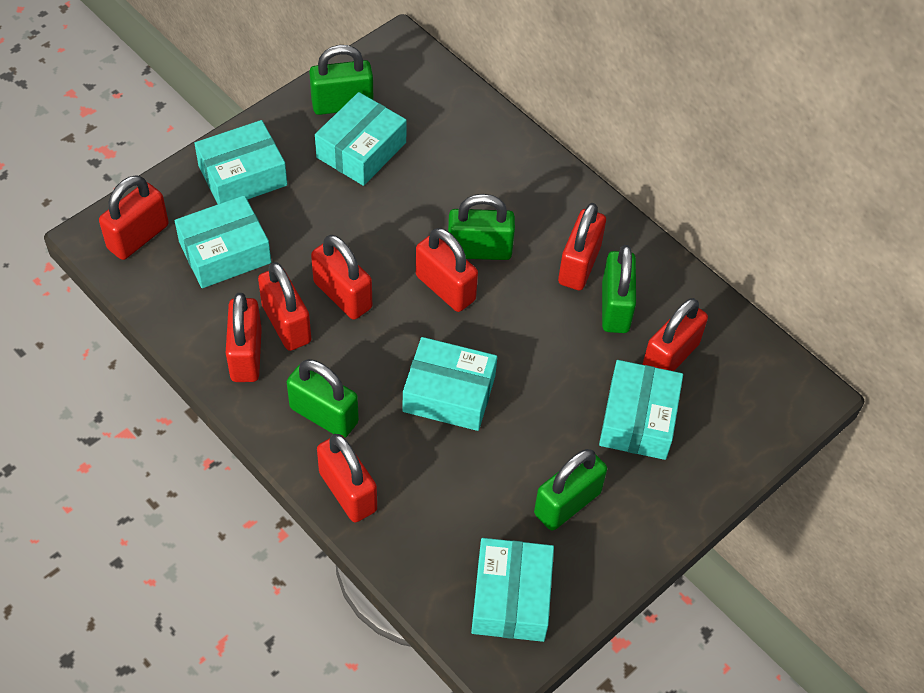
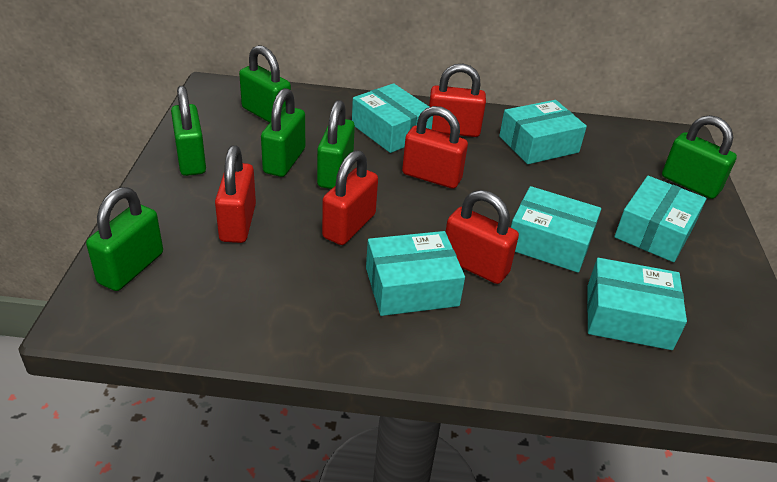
green padlock: 5 -> 6
red padlock: 8 -> 5

